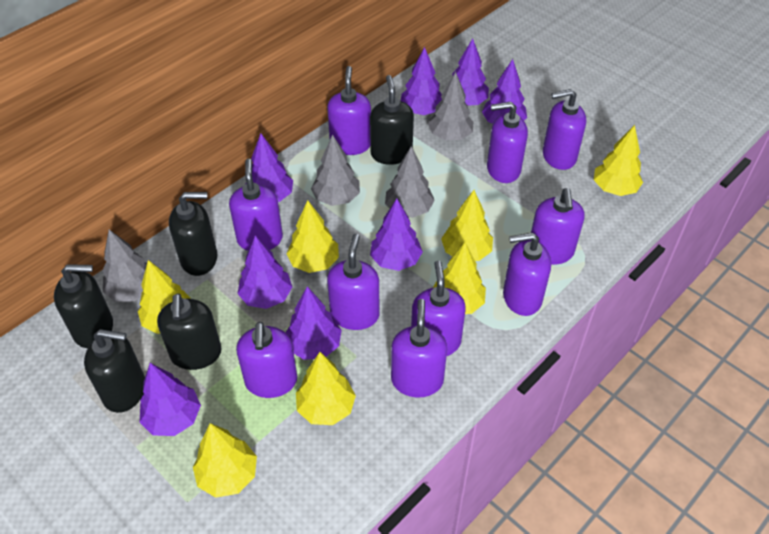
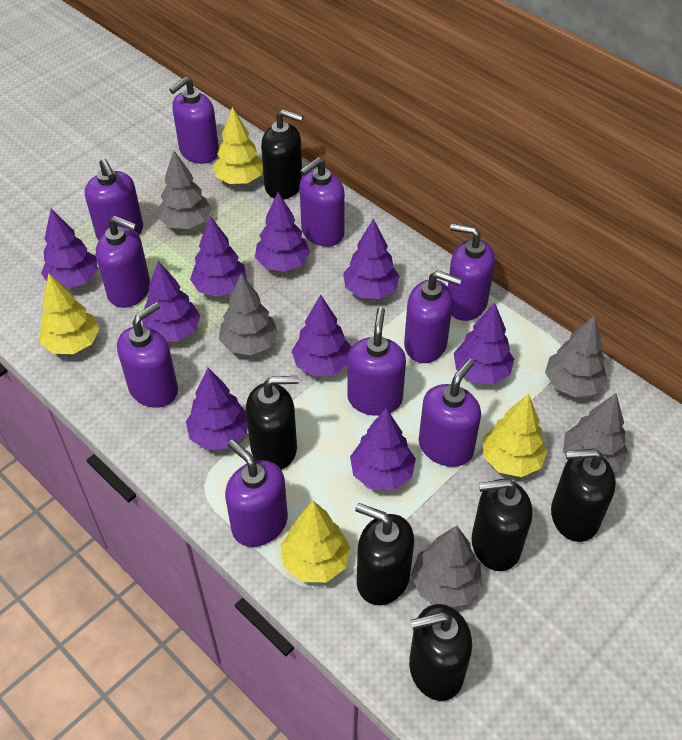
black soap dispenser: 5 -> 6
grey tree: 4 -> 5
purple tree: 8 -> 9
yellow tree: 7 -> 4

